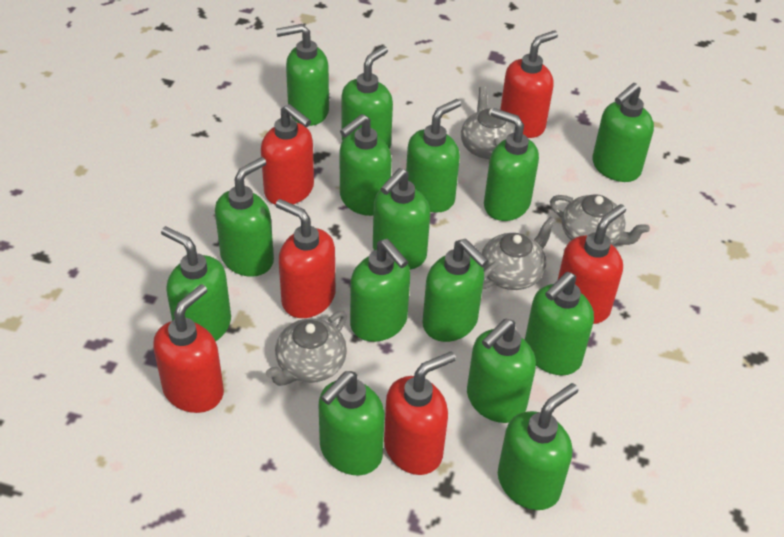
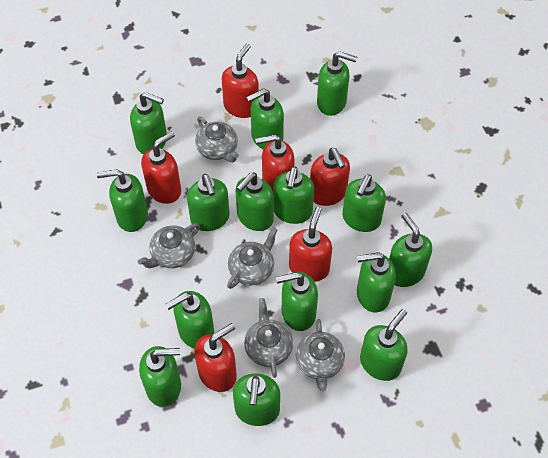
grey teapot: 4 -> 5

